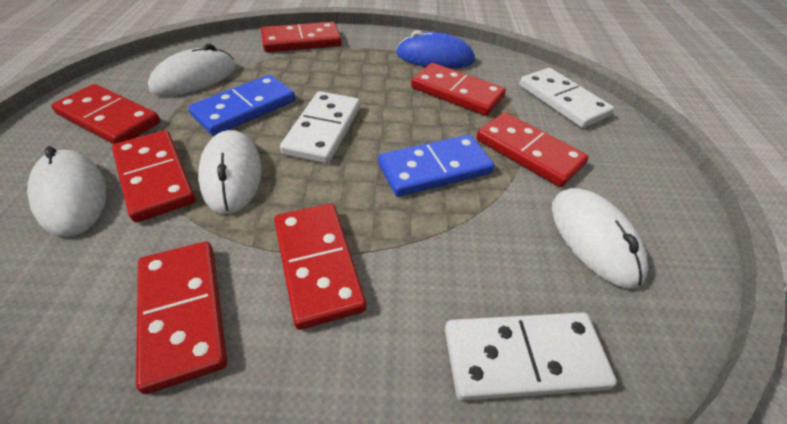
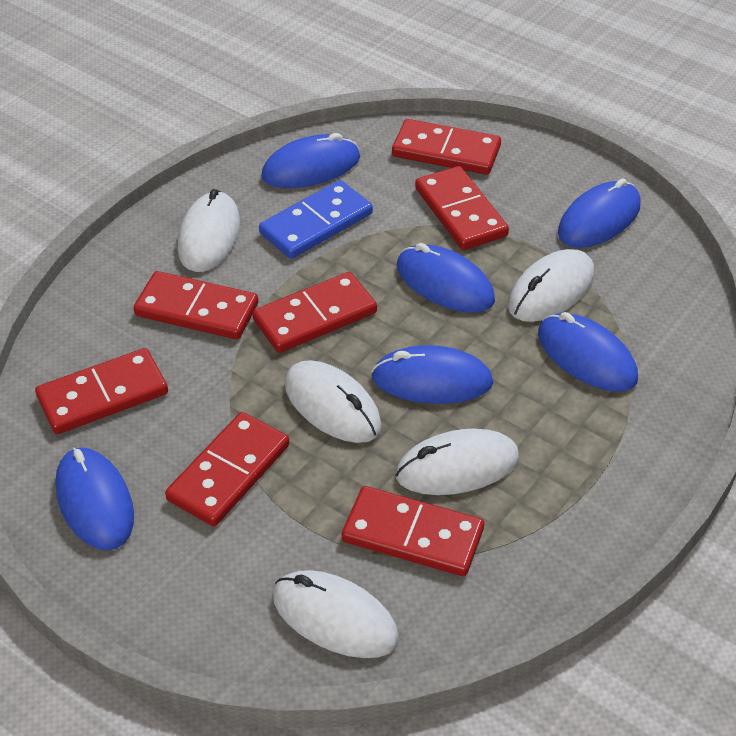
blue domino: 2 -> 1
blue mouse: 1 -> 6
white domino: 3 -> 0
white mouse: 4 -> 5

